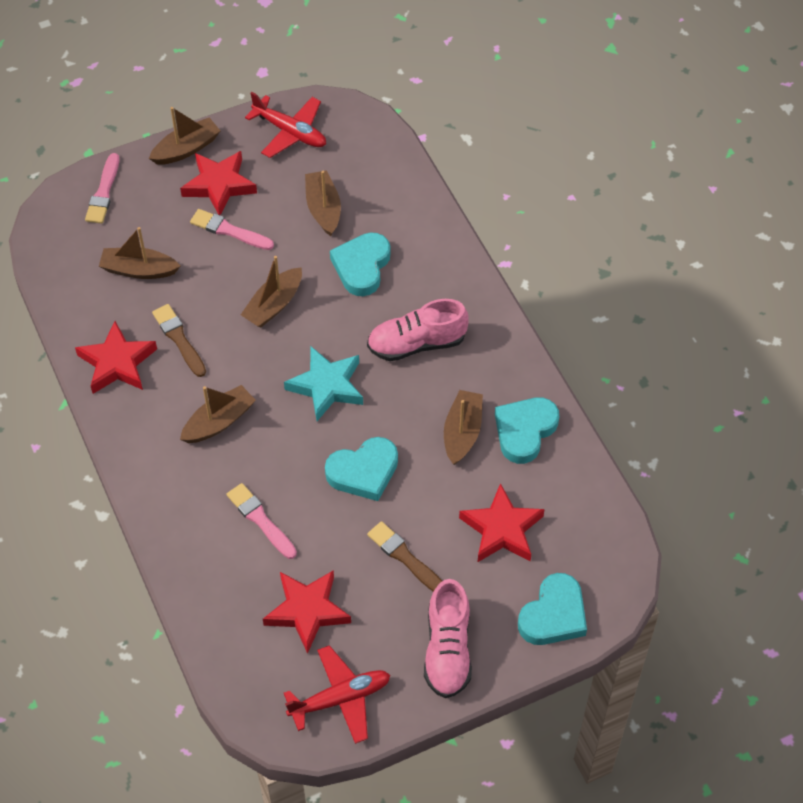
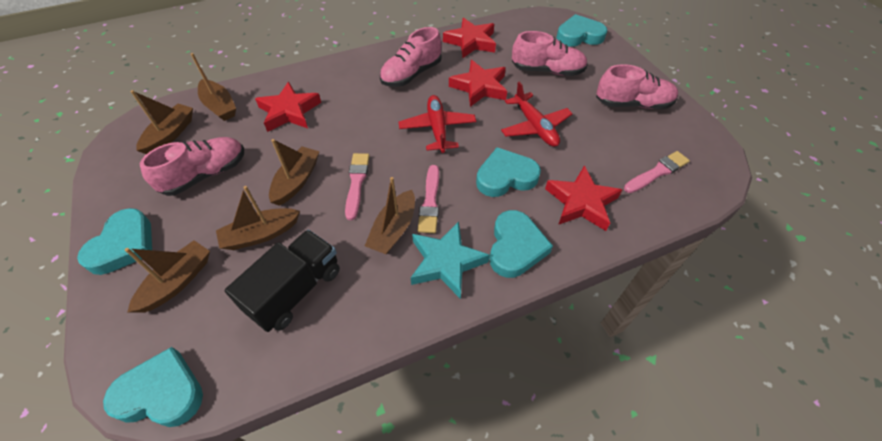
black truck: 0 -> 1
brown brush: 2 -> 0
pink shoe: 2 -> 4
turquoise heart: 4 -> 5

